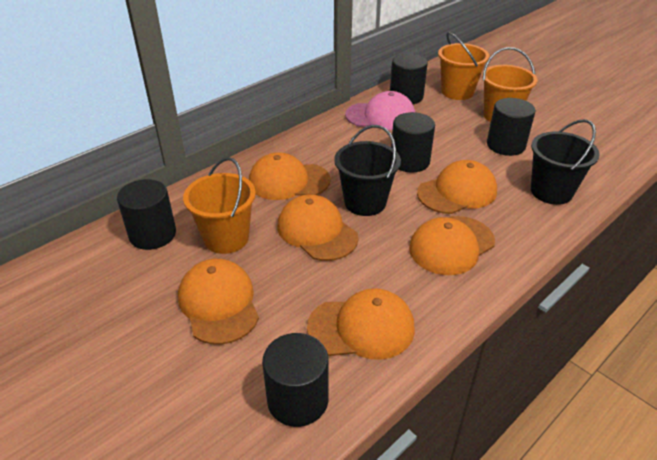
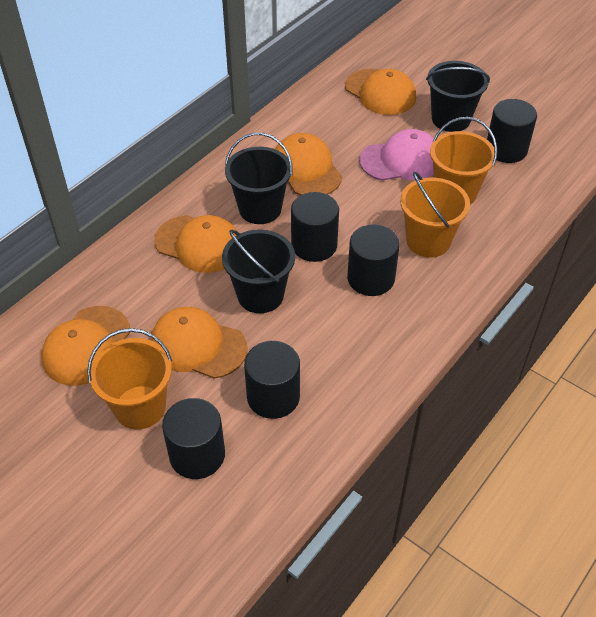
black bucket: 2 -> 3
orange cap: 6 -> 5

